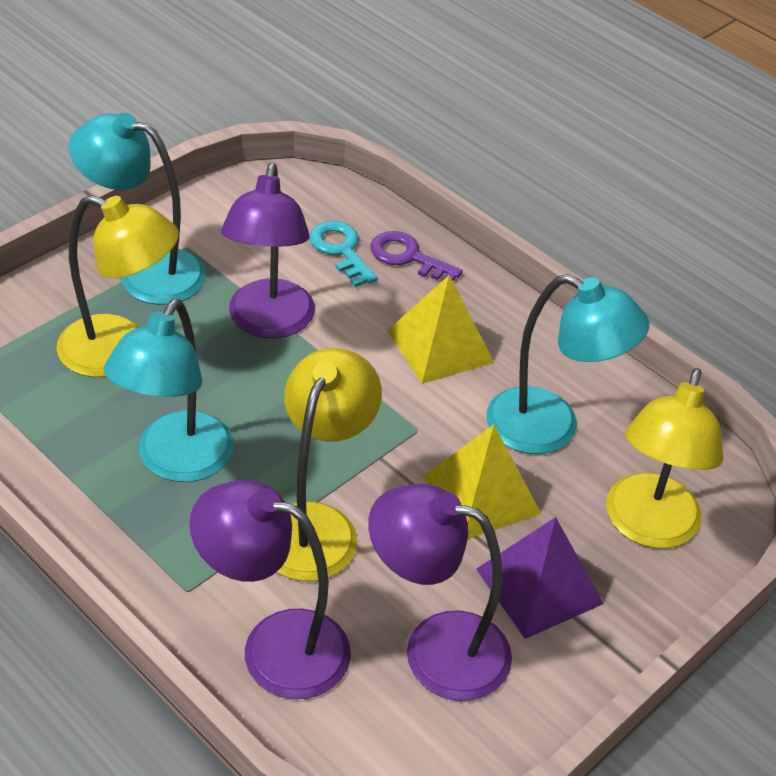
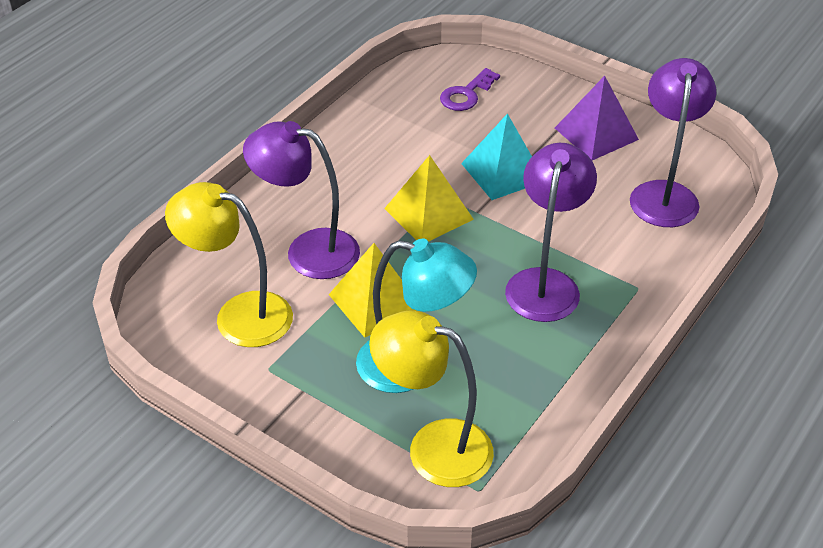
turquoise key: 1 -> 0
turquoise lamp: 3 -> 1
turquoise pyramid: 0 -> 1
yellow lamp: 3 -> 2

